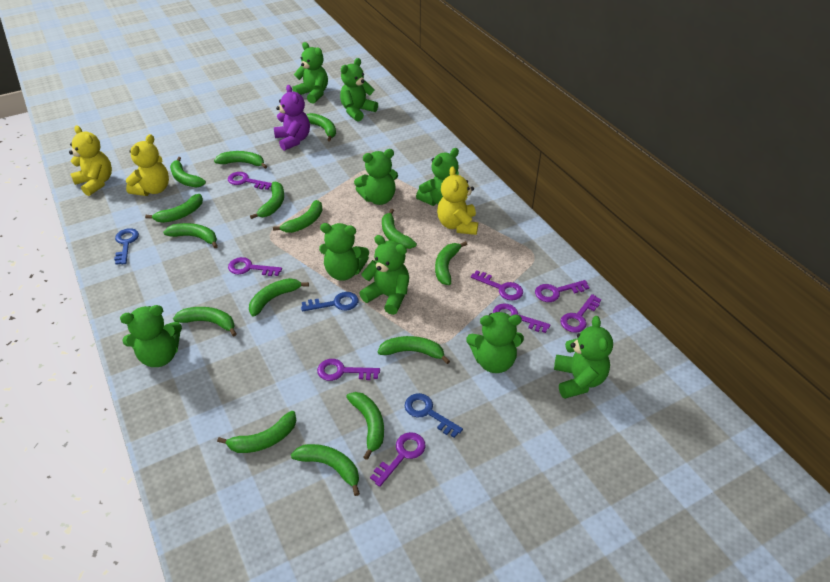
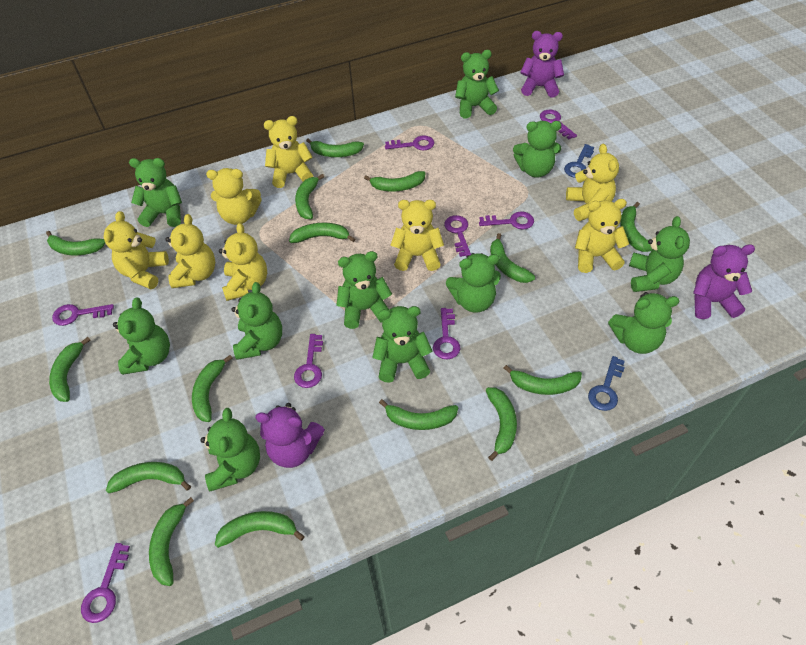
blue key: 3 -> 2
green teddy bear: 9 -> 11
purple teddy bear: 1 -> 3
yellow teddy bear: 3 -> 8

